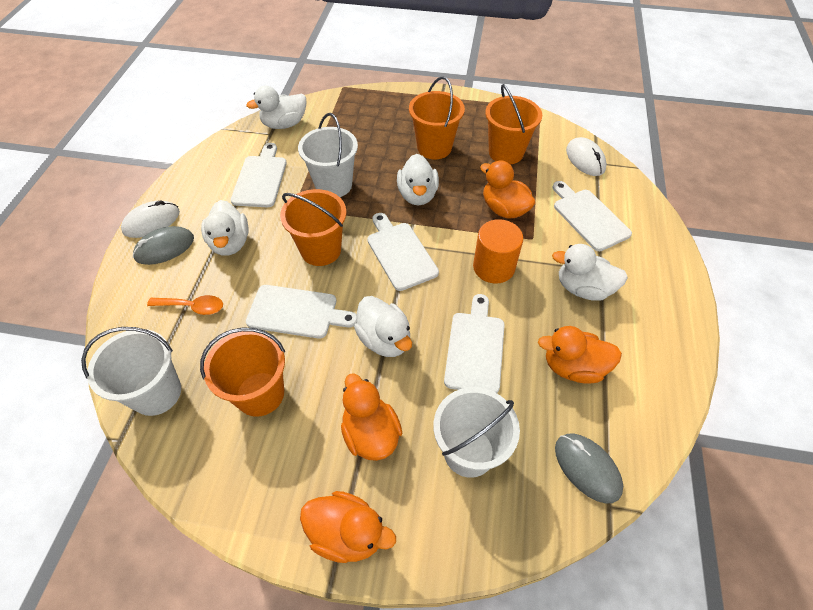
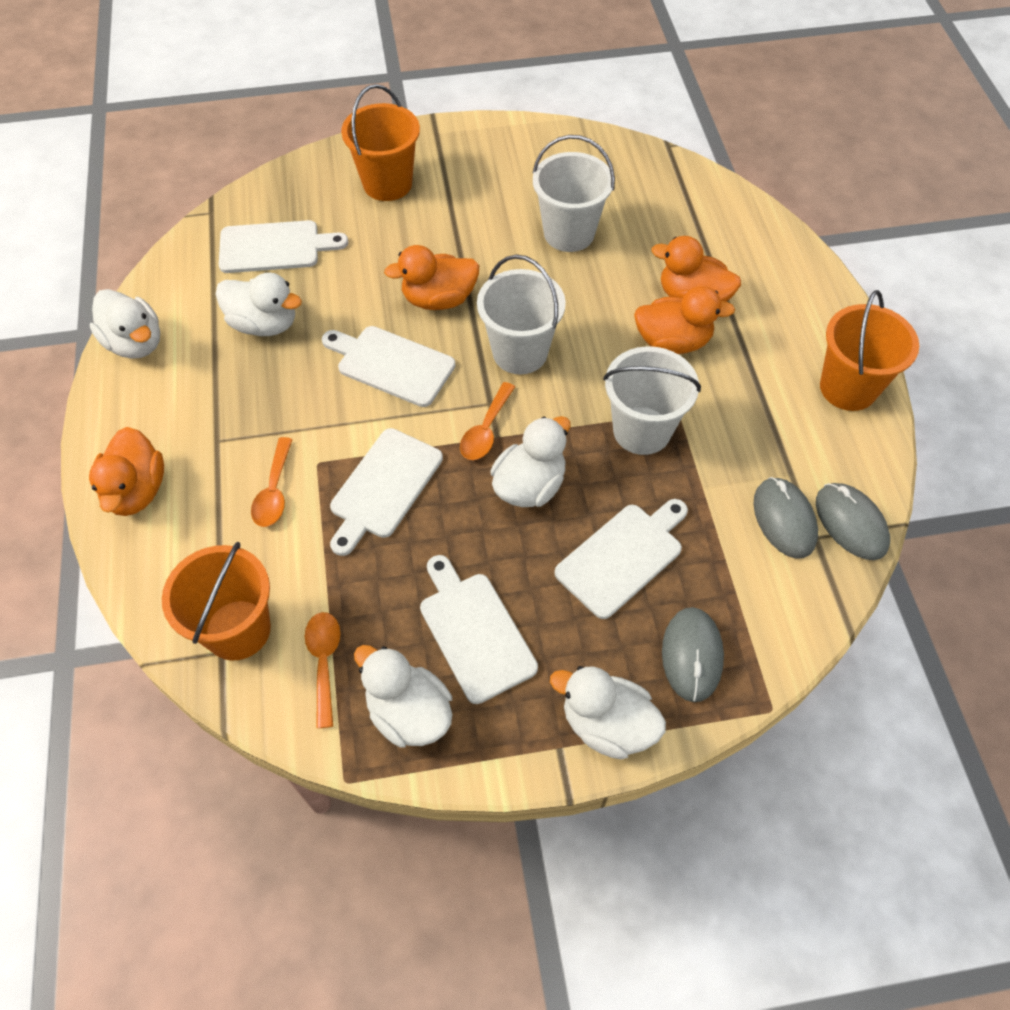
grey mouse: 2 -> 3
orange bucket: 4 -> 3
orange cylinder: 1 -> 0
orange spoon: 1 -> 3
white mouse: 2 -> 0

